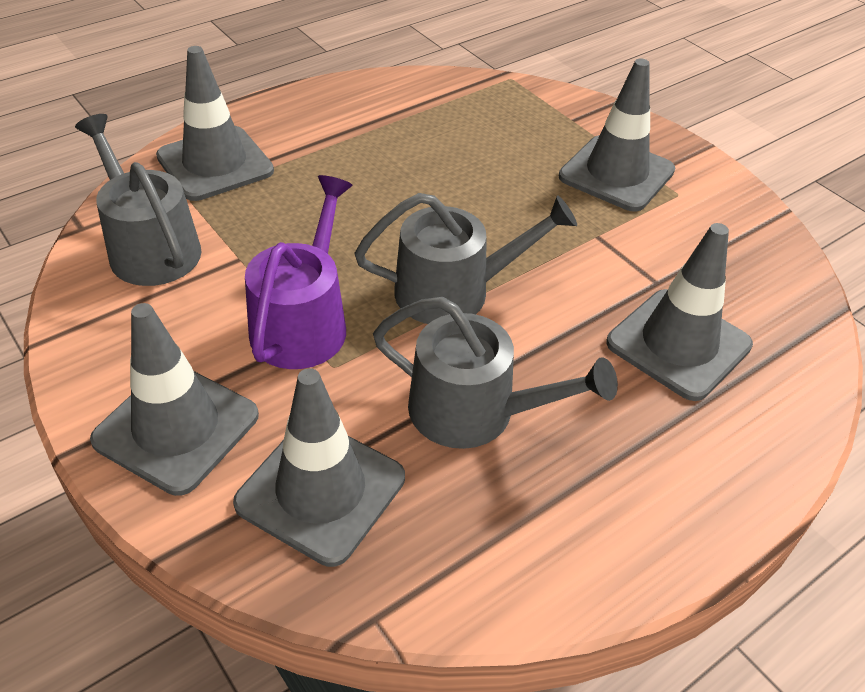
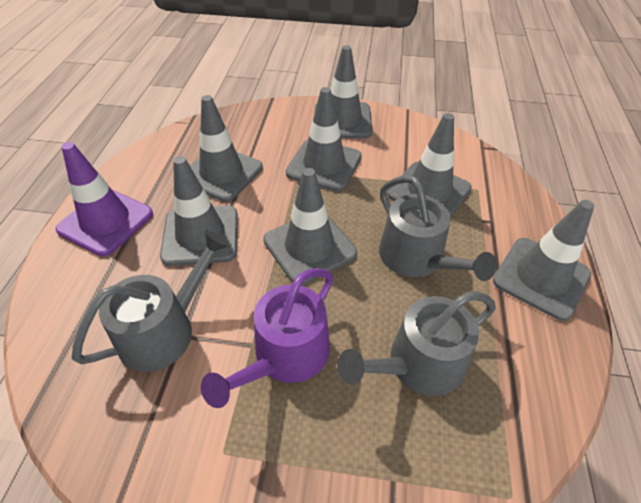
grey traffic cone: 5 -> 7
purple traffic cone: 0 -> 1

